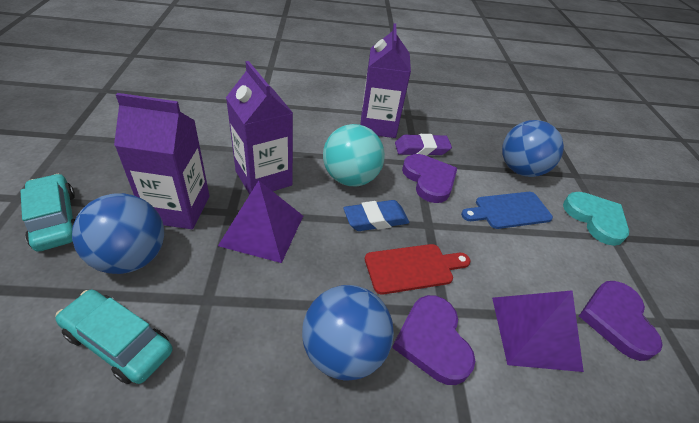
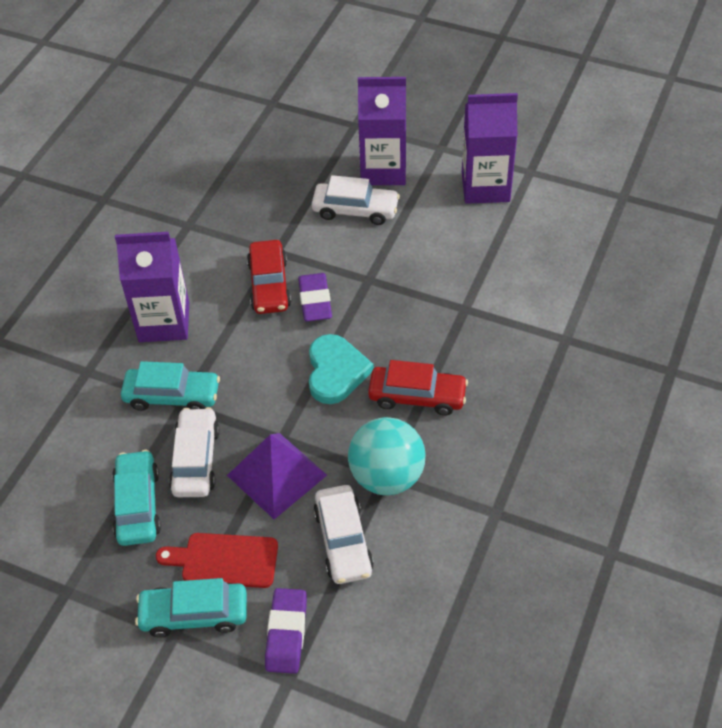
blue ball: 3 -> 0
blue cutting board: 1 -> 0
blue eraser: 1 -> 0
purple eraser: 1 -> 2
purple heart: 3 -> 0
purple pyramid: 2 -> 1
red car: 0 -> 2
turquoise car: 2 -> 3
white car: 0 -> 3

